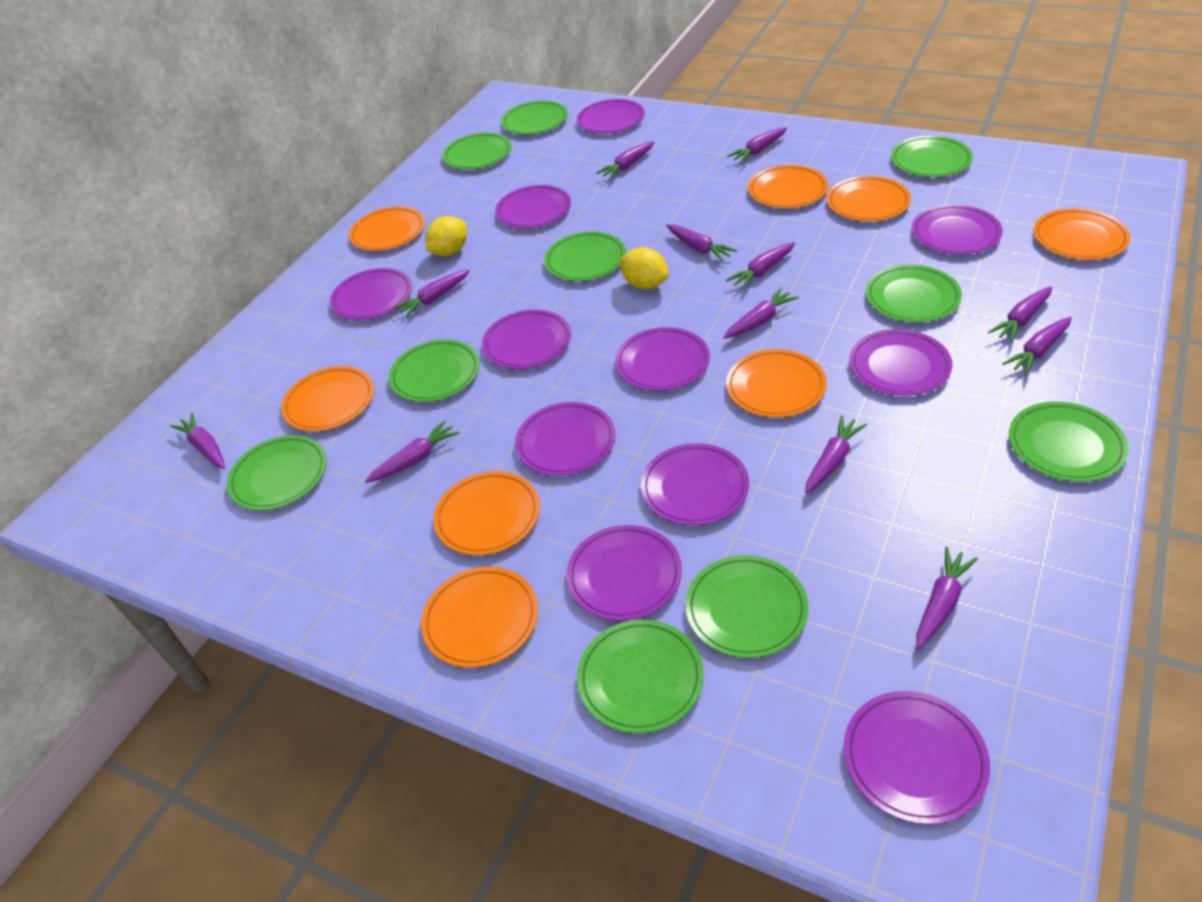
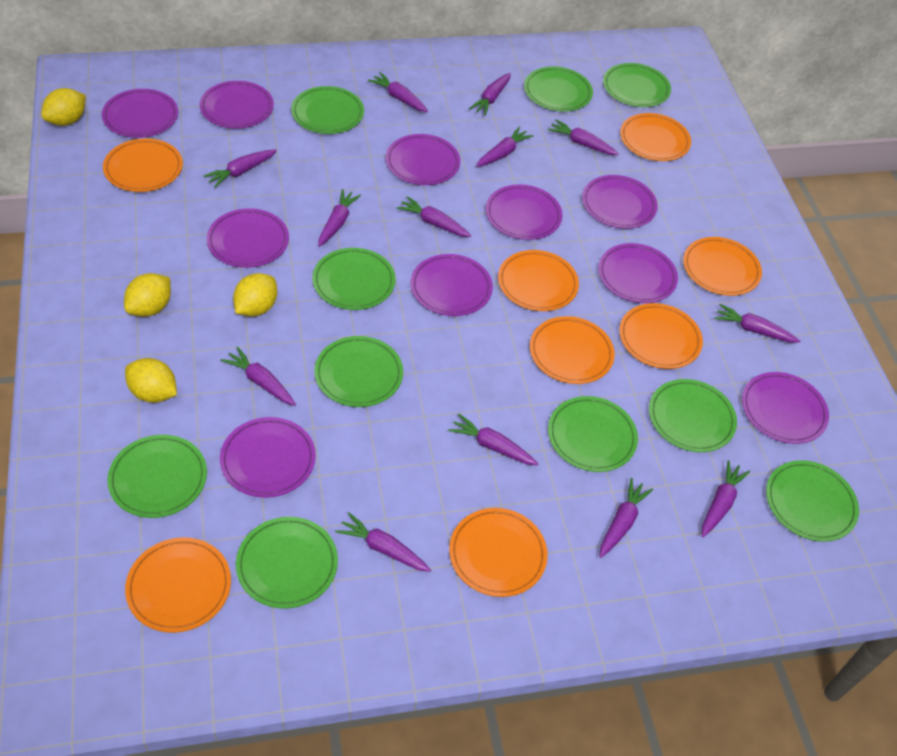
purple carrot: 12 -> 13
purple plate: 11 -> 10
yellow lemon: 2 -> 4

